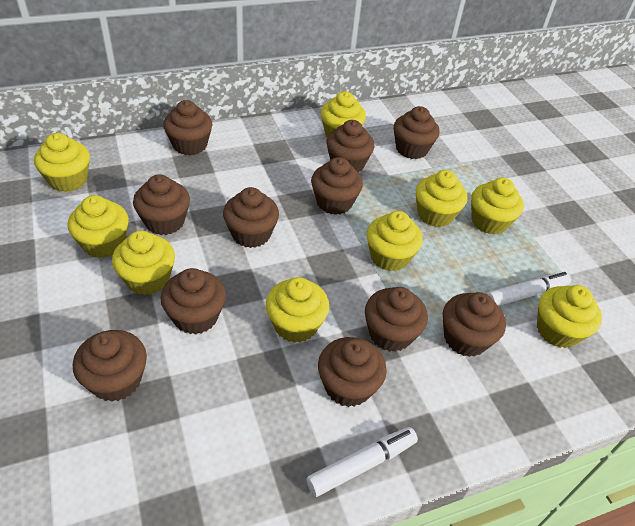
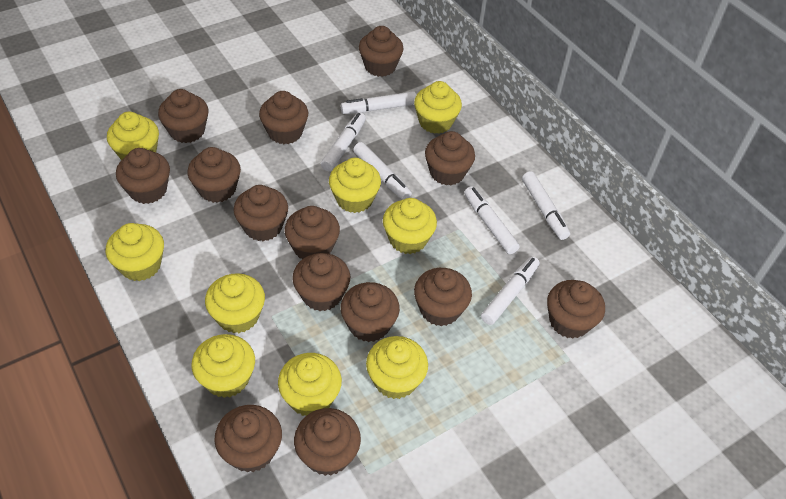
brown cupcake: 11 -> 14
white marker: 2 -> 6

